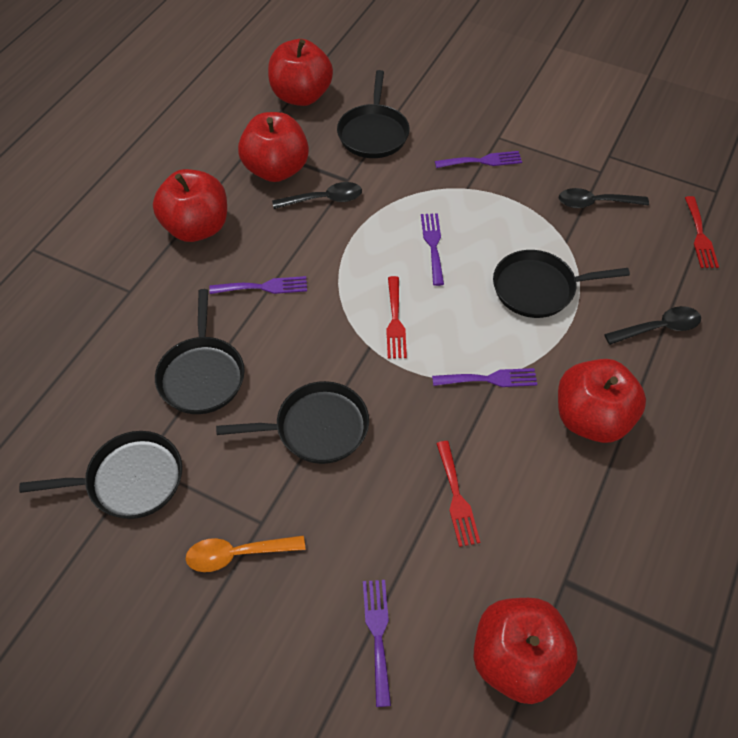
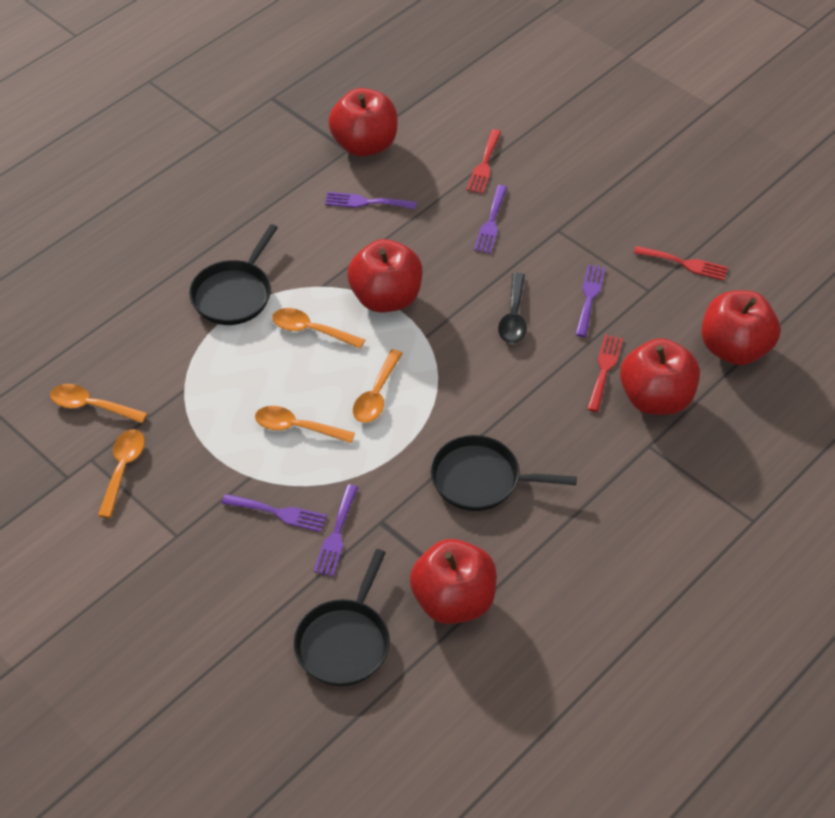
black pan: 5 -> 3
black spoon: 3 -> 1
orange spoon: 1 -> 5

